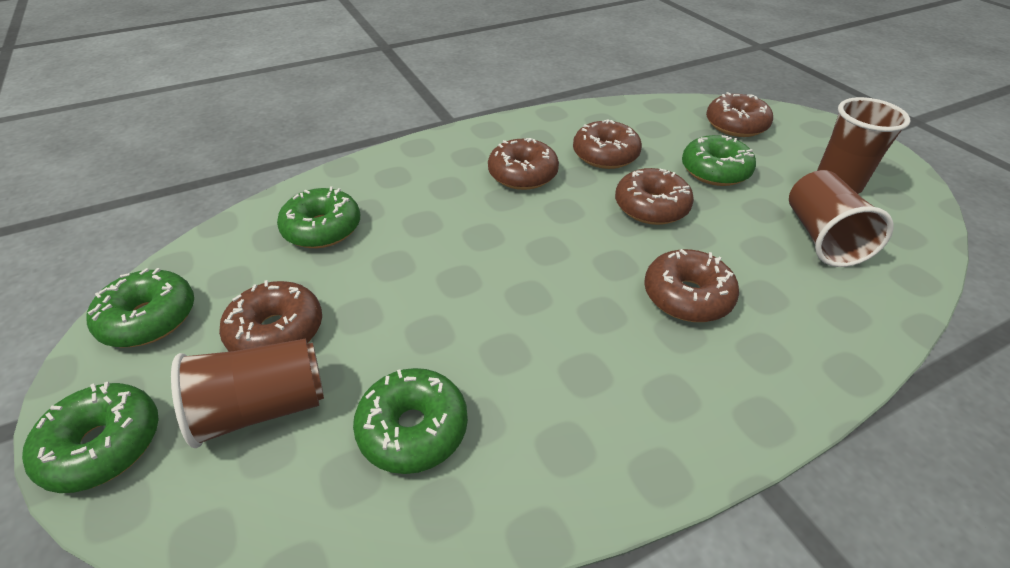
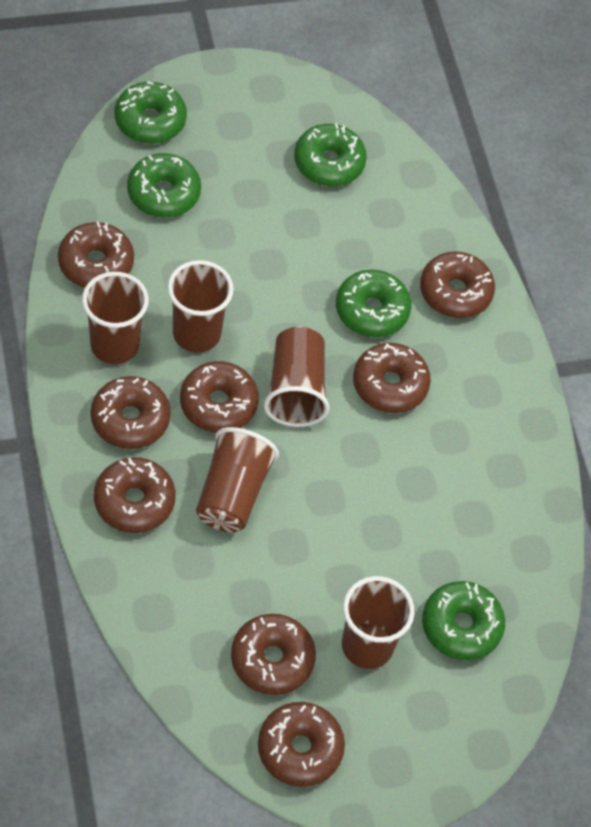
brown cup: 3 -> 5
brown donut: 6 -> 8

